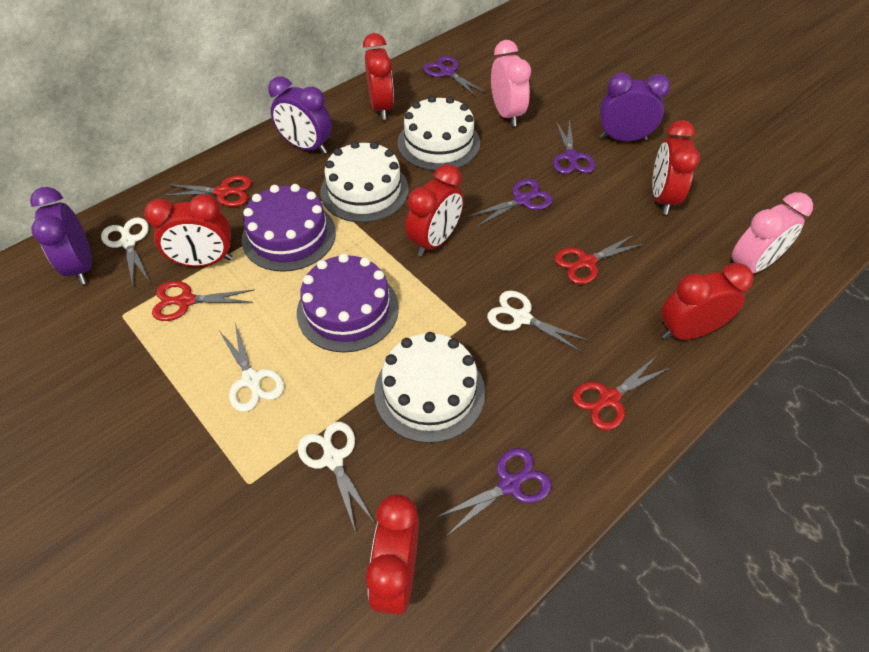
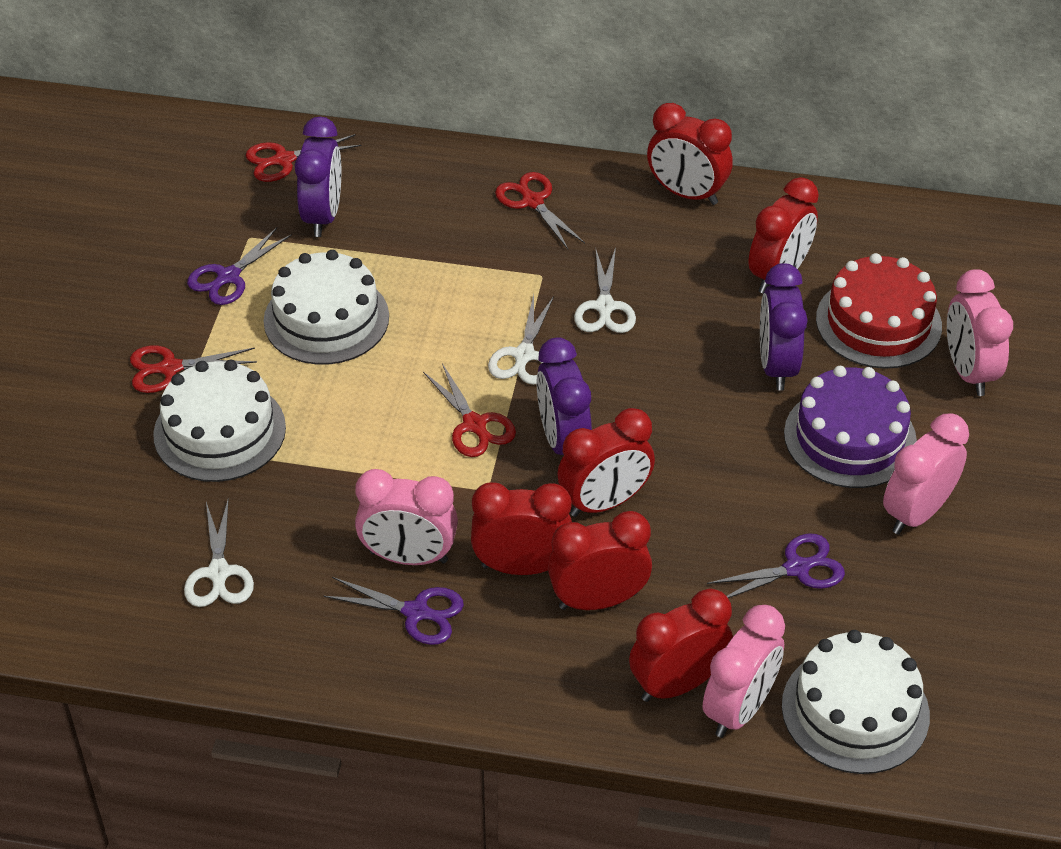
pink clock: 2 -> 4
purple cake: 2 -> 1
purple scissors: 4 -> 3
red cake: 0 -> 1
white scissors: 4 -> 3

